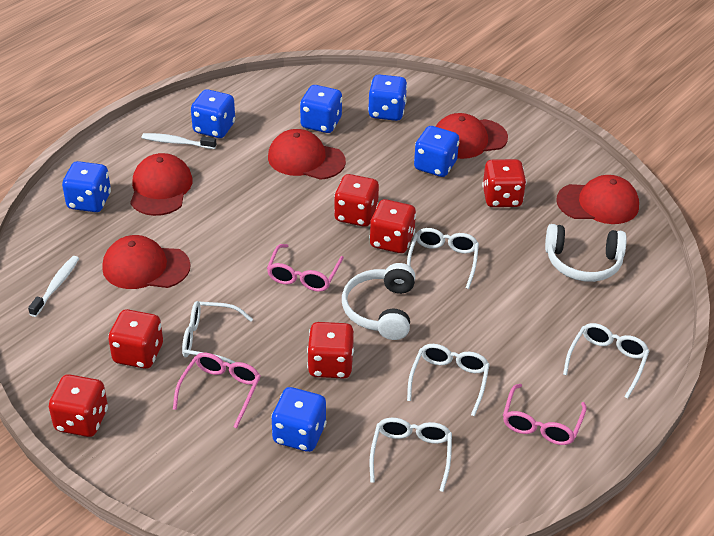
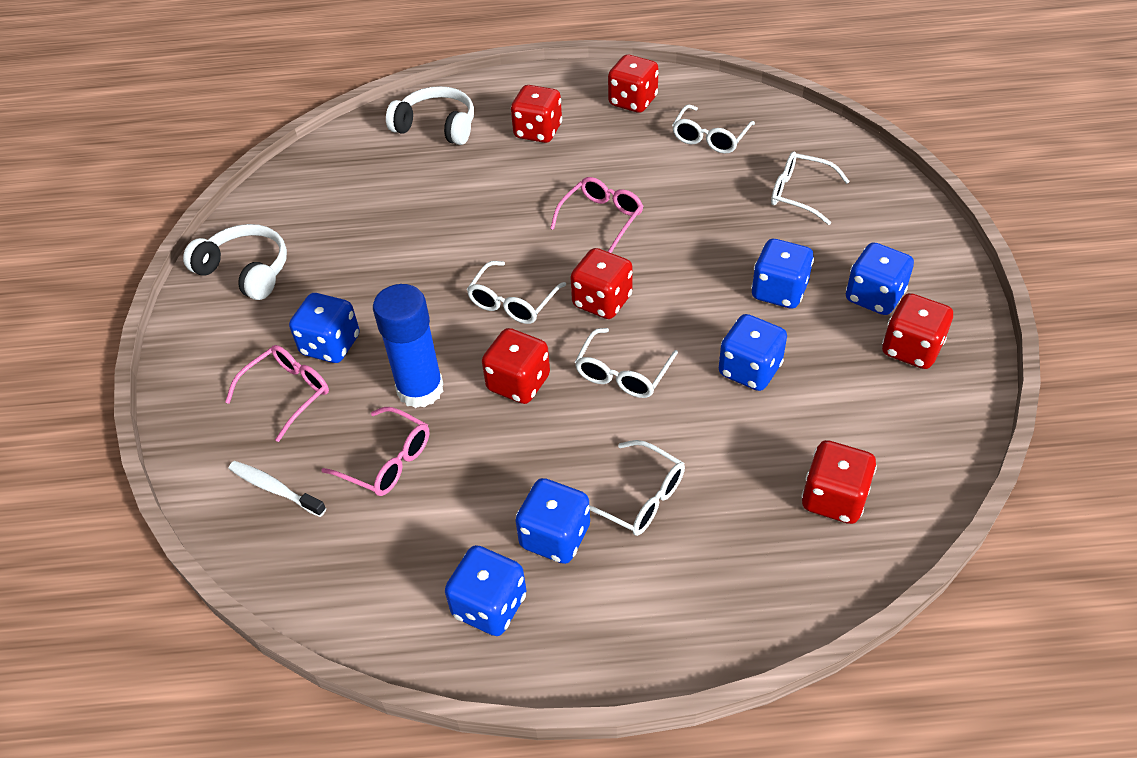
blue glue stick: 0 -> 1
red cap: 5 -> 0
white toothbrush: 2 -> 1

